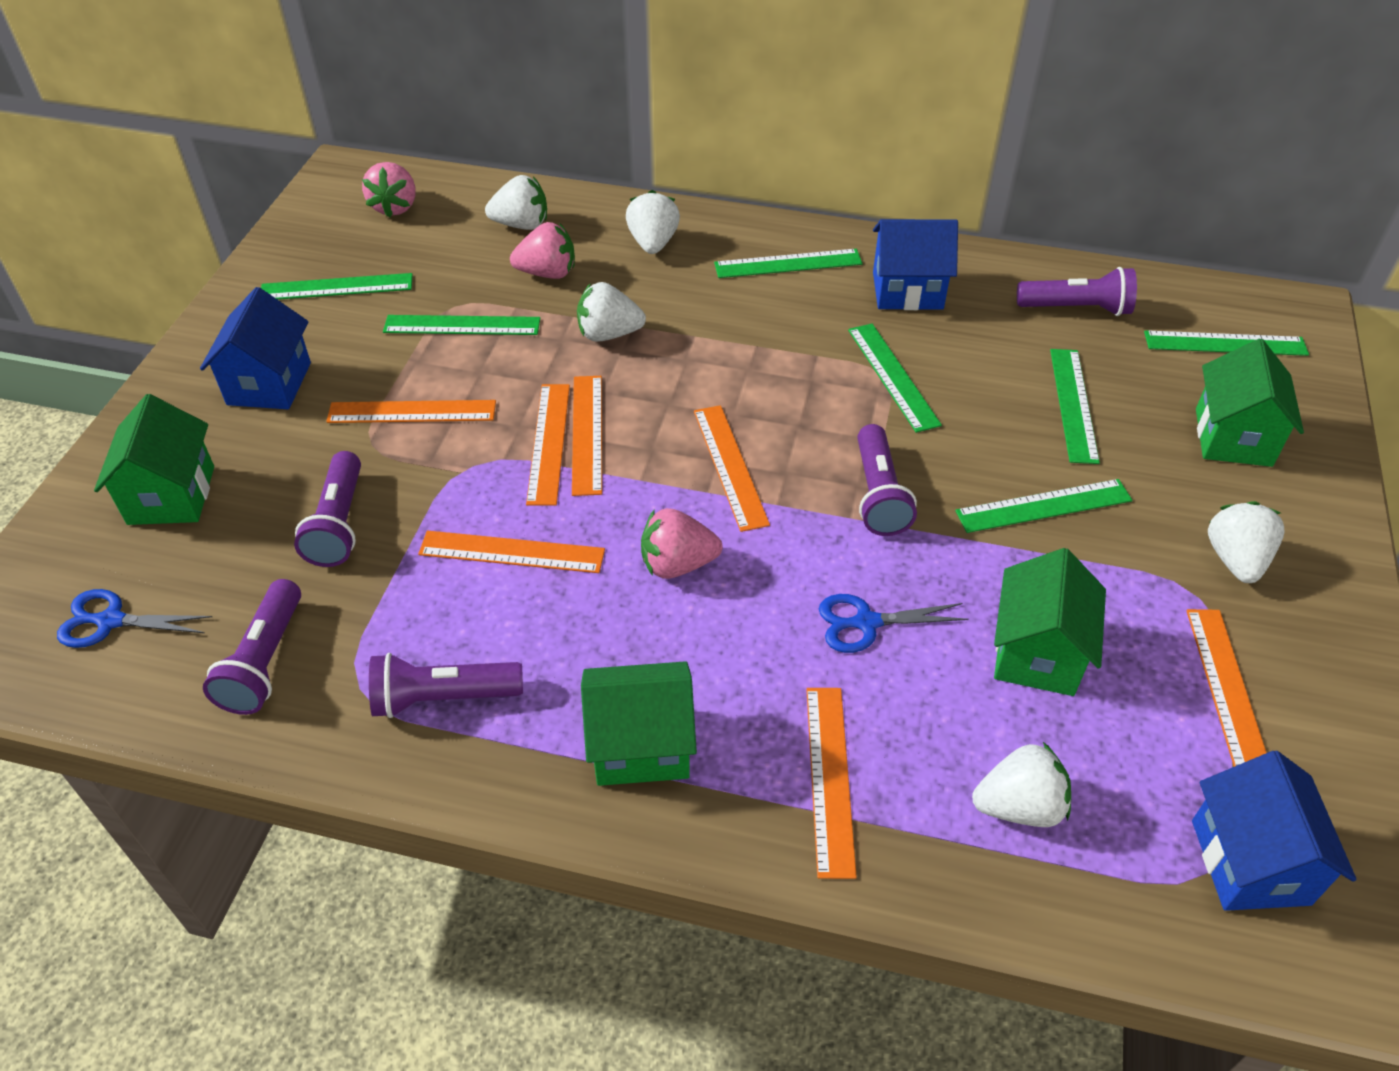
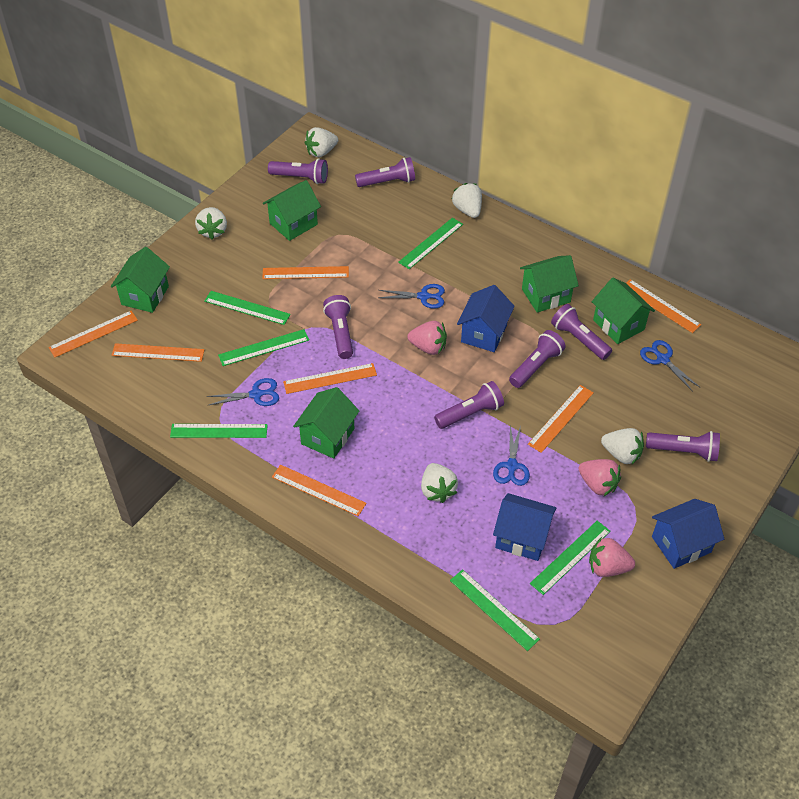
blue scissors: 2 -> 4
green house: 4 -> 5
green ruler: 7 -> 6
purple flashlight: 5 -> 7

